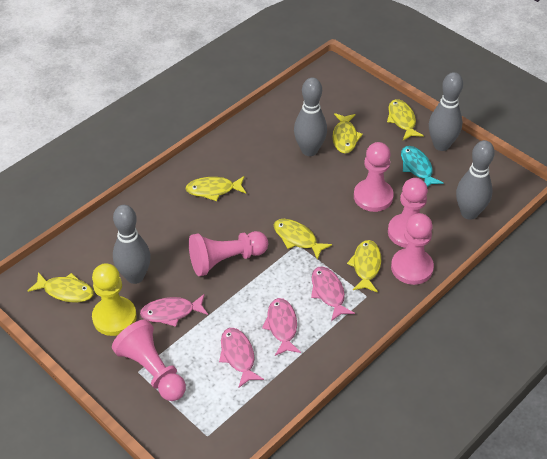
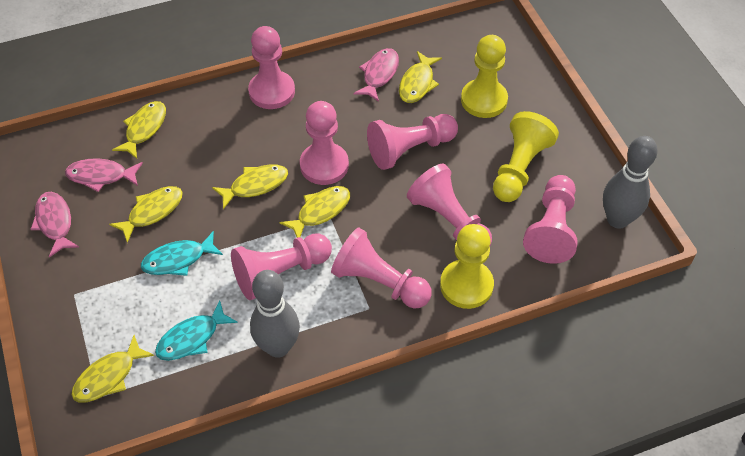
grey bowling pin: 4 -> 2
pink fish: 4 -> 3
pink pawn: 5 -> 7
turquoise fish: 1 -> 2
yellow pawn: 1 -> 3

